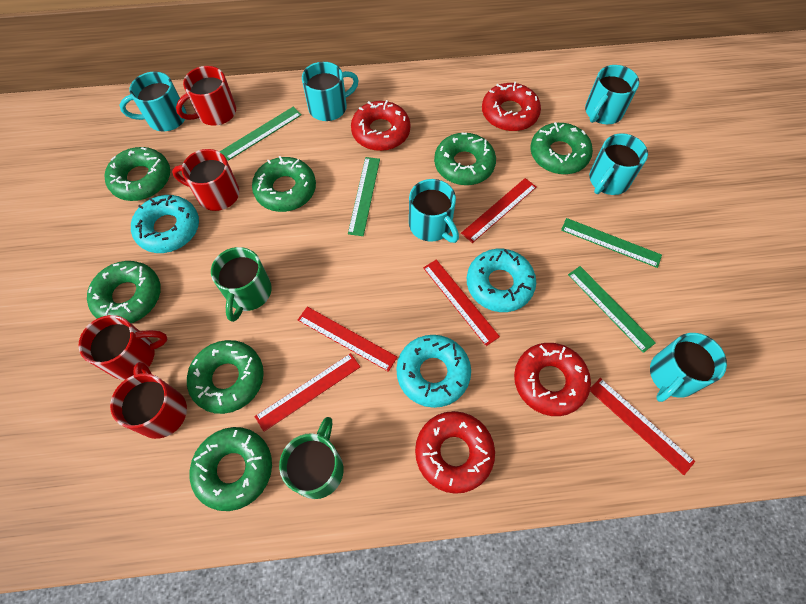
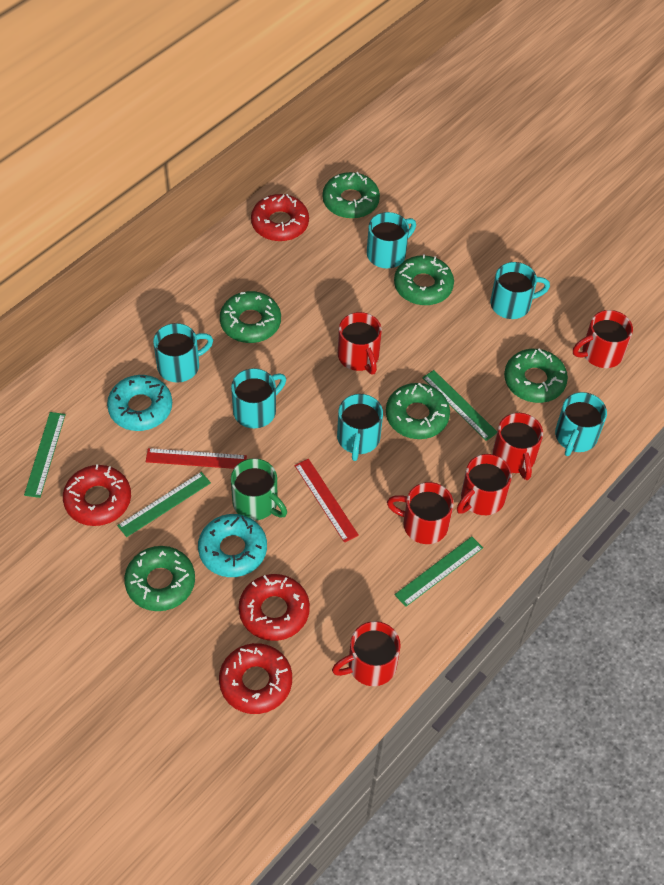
green donut: 7 -> 6
green mug: 2 -> 1
red mug: 4 -> 6
red ruler: 5 -> 2
turquoise donut: 3 -> 2

